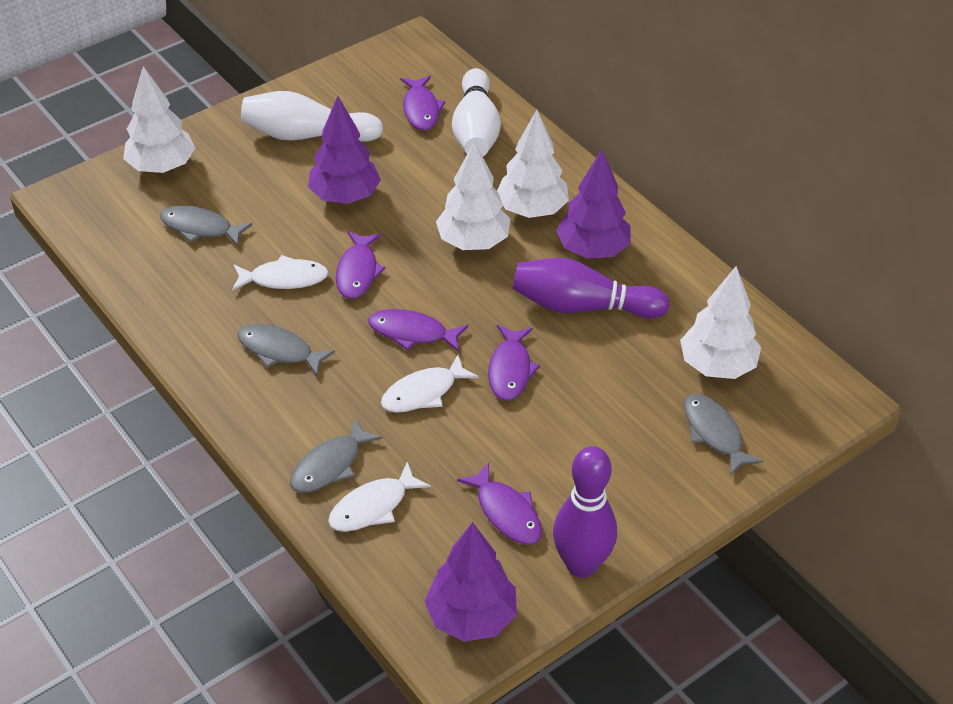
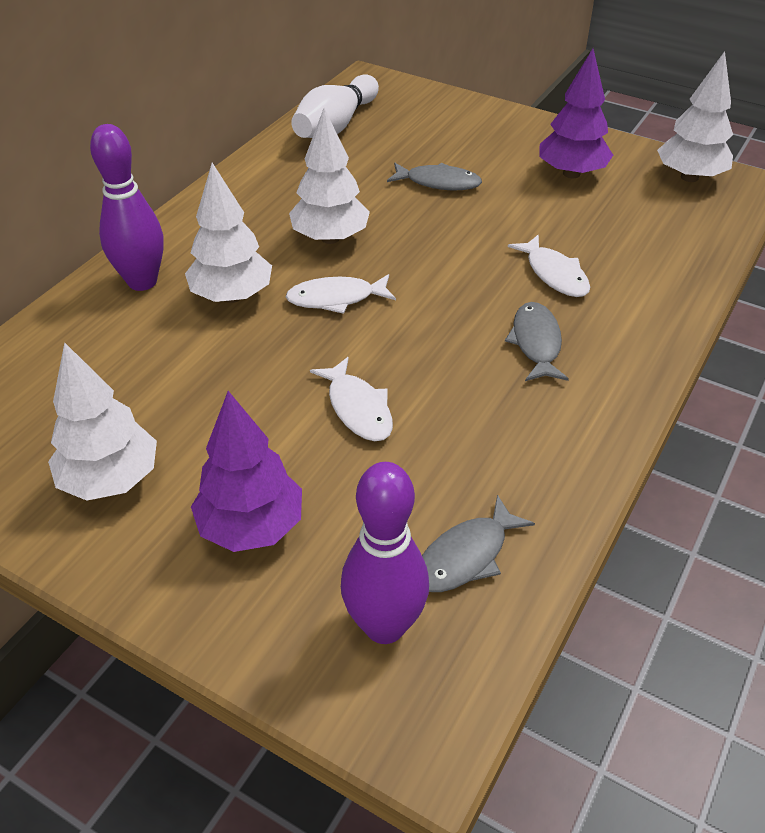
grey fish: 4 -> 3
purple fish: 5 -> 0
purple tree: 3 -> 2
white bowling pin: 2 -> 1

